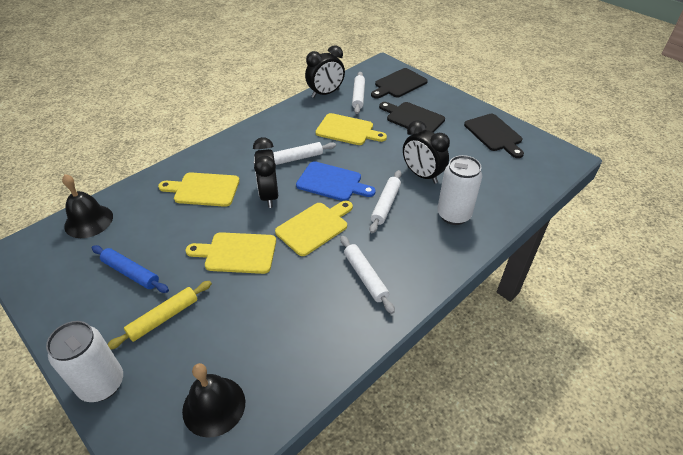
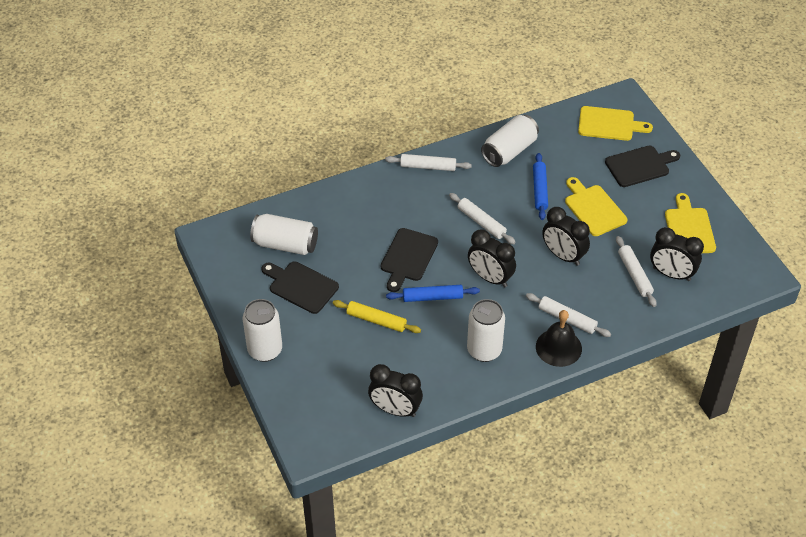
black bell: 2 -> 1
black clock: 3 -> 4
blue cutting board: 1 -> 0
blue rolling pin: 1 -> 2
white can: 2 -> 4
yellow cutting board: 4 -> 3

